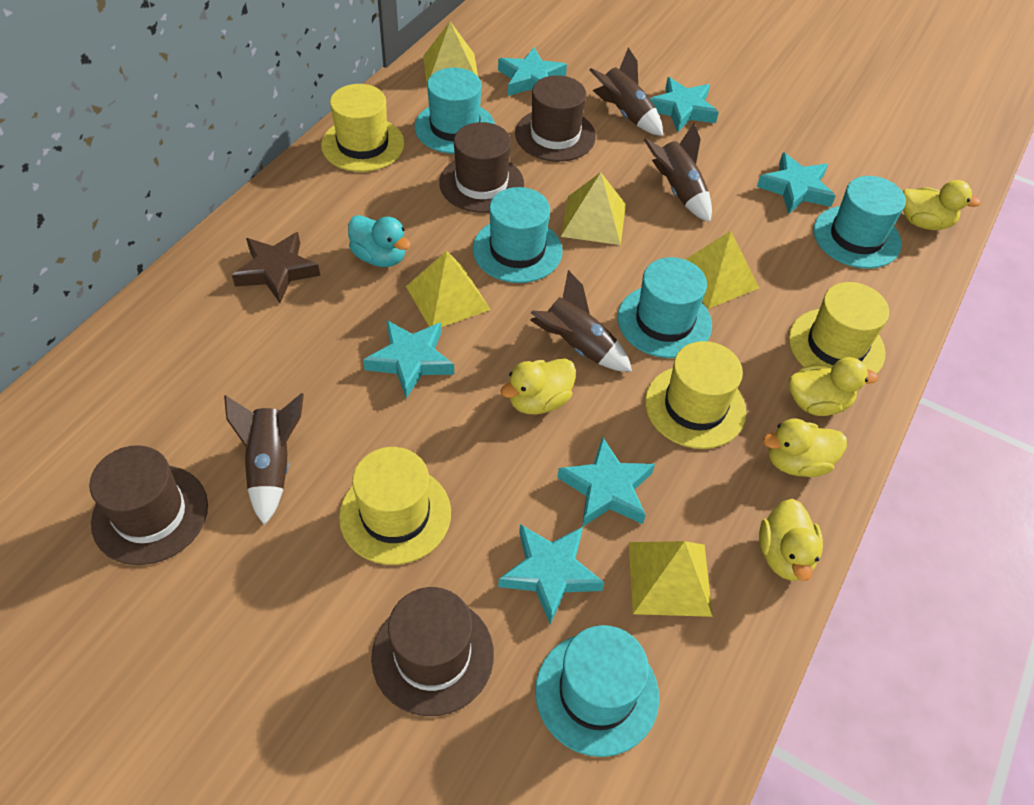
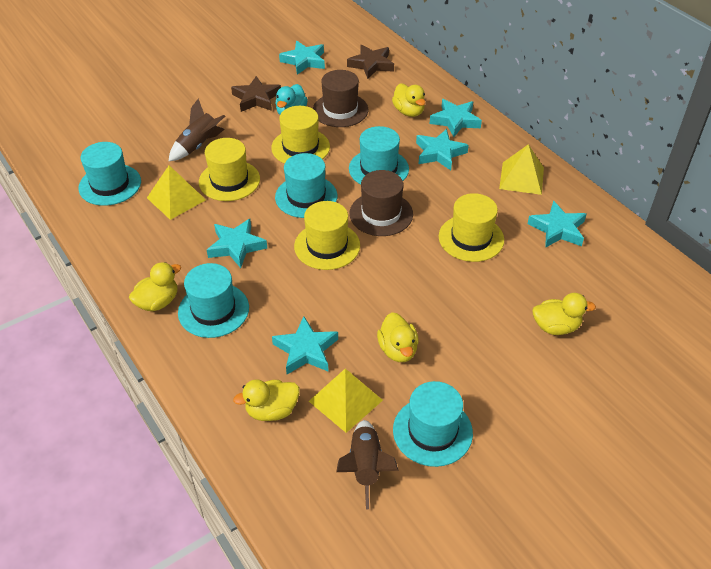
brown hat: 4 -> 2
brown rocket: 4 -> 2
brown star: 1 -> 2
yellow pyramid: 5 -> 3

